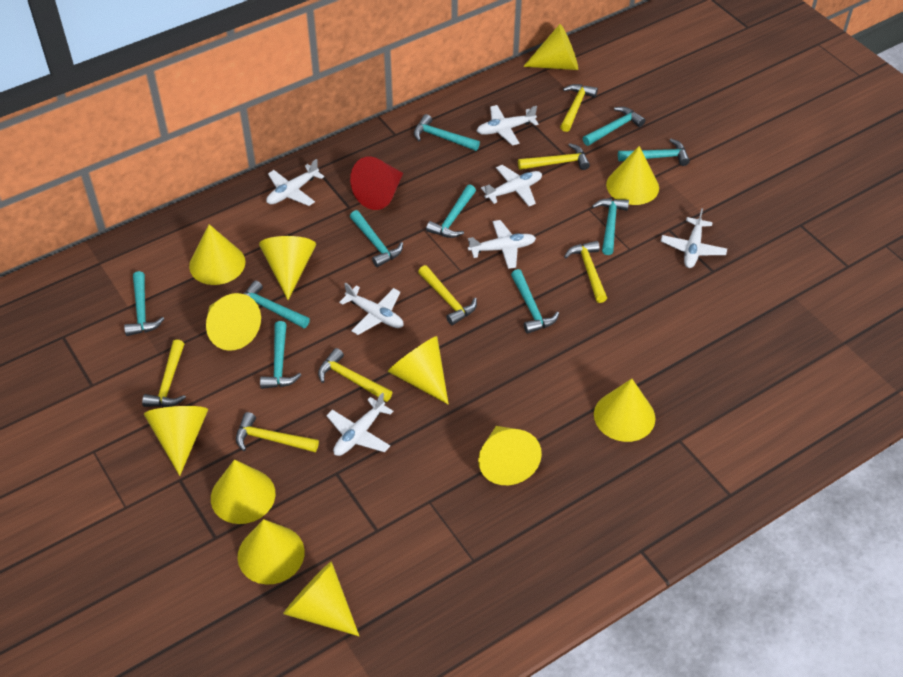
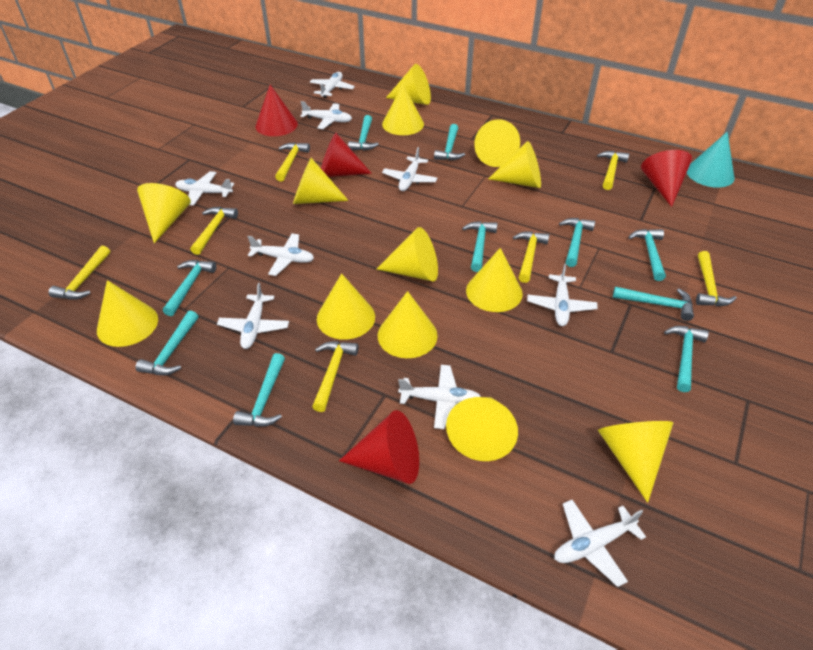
red cone: 1 -> 4
turquoise cone: 0 -> 1
white plane: 7 -> 9
yellow cone: 12 -> 13

